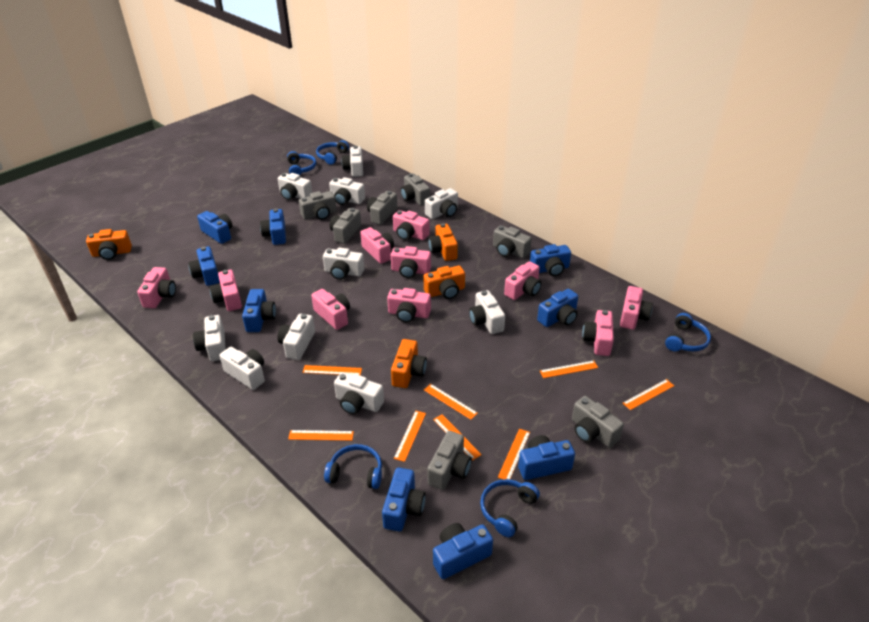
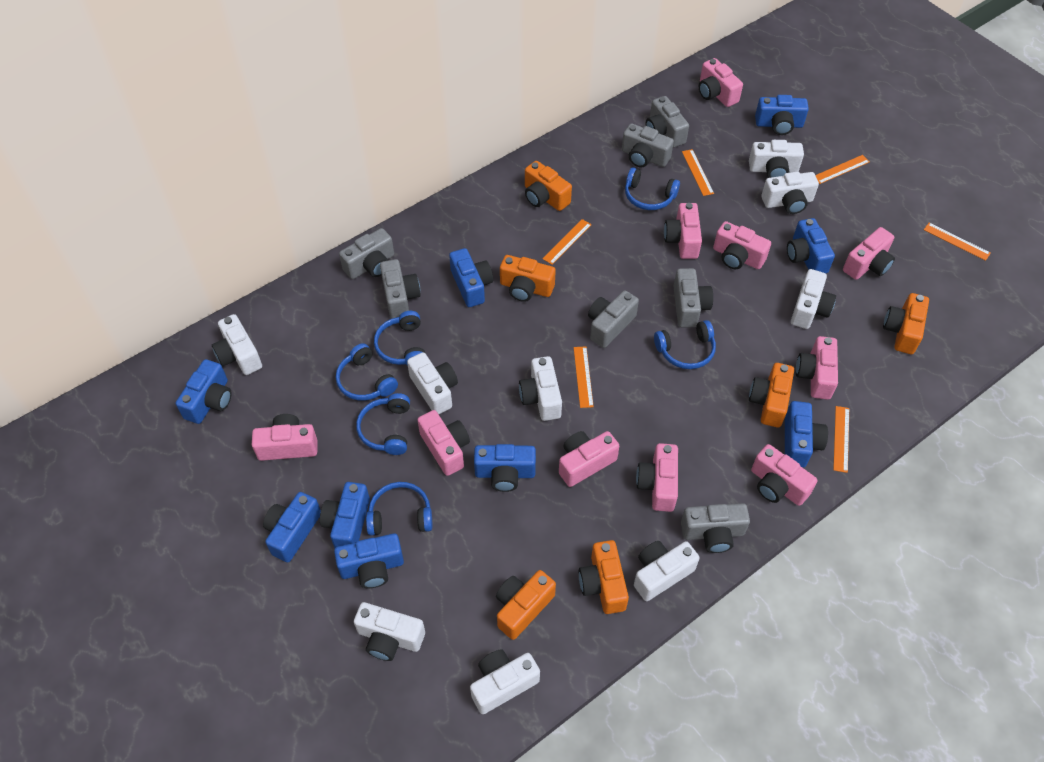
blue headphones: 5 -> 6
orange camera: 4 -> 6
orange ruler: 8 -> 6
white camera: 10 -> 9

